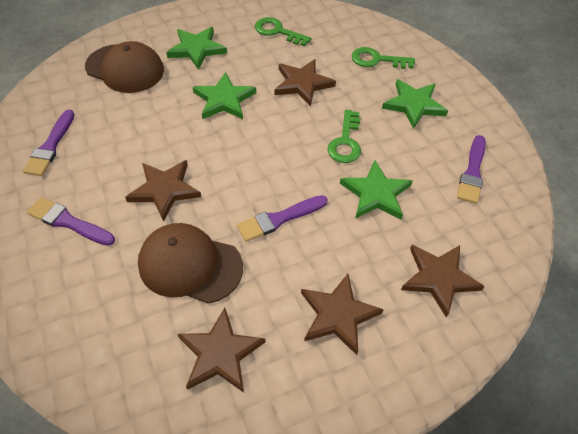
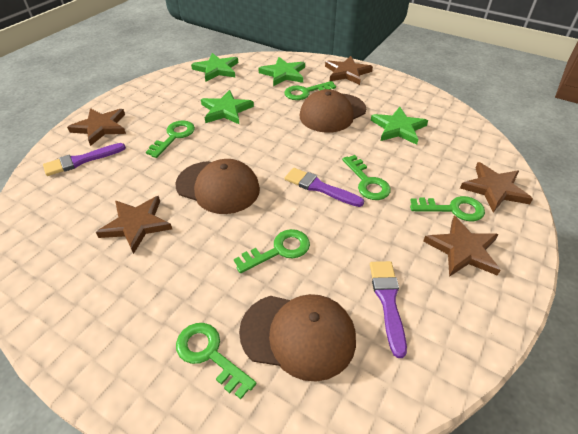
brown cap: 2 -> 3
green key: 3 -> 6
purple brush: 4 -> 3

